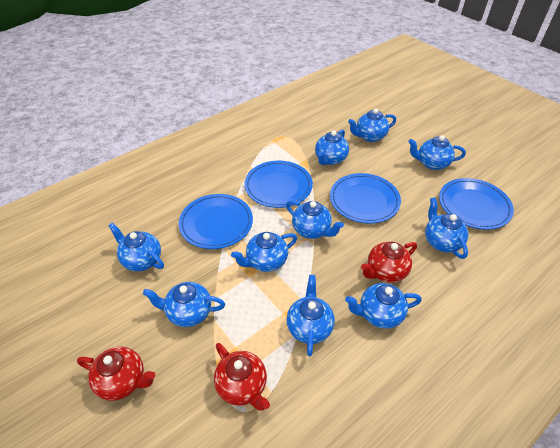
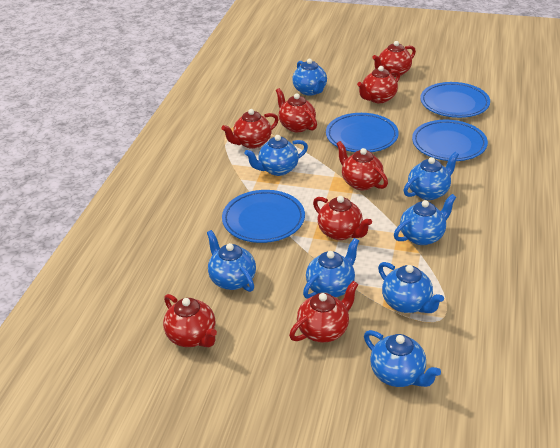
blue teapot: 10 -> 8
red teapot: 3 -> 8

